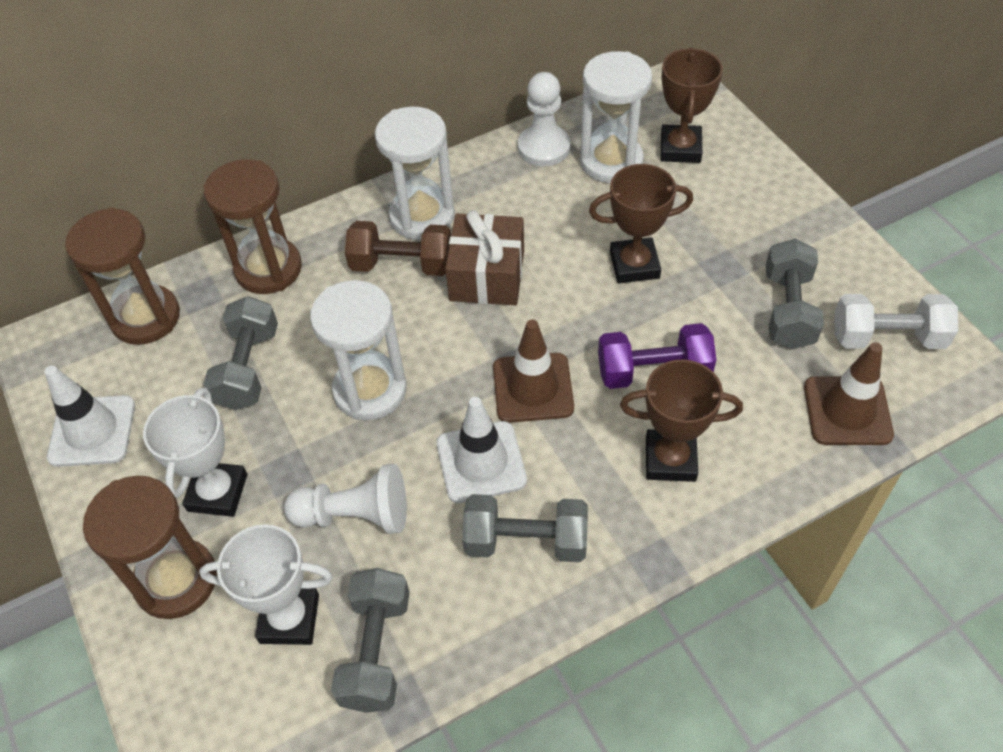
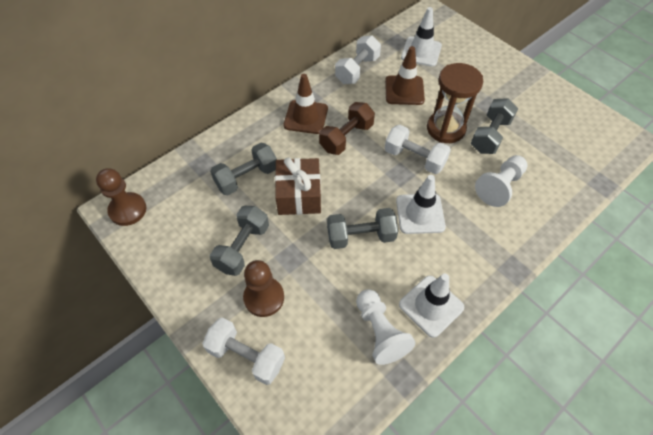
brown hourglass: 3 -> 1
brown pawn: 0 -> 2
brown trophy: 3 -> 0
purple dumbbell: 1 -> 0
white dumbbell: 1 -> 3
white hourglass: 3 -> 0
white traffic cone: 2 -> 3
white trophy: 2 -> 0

